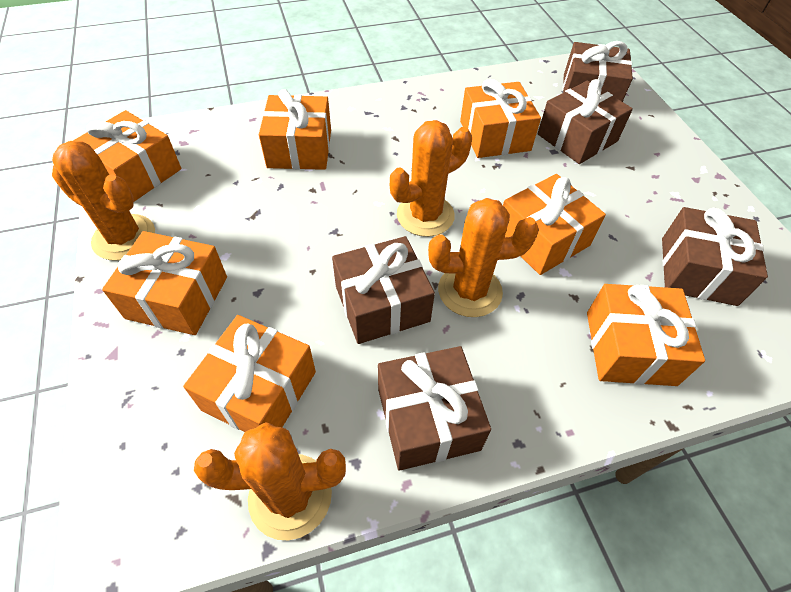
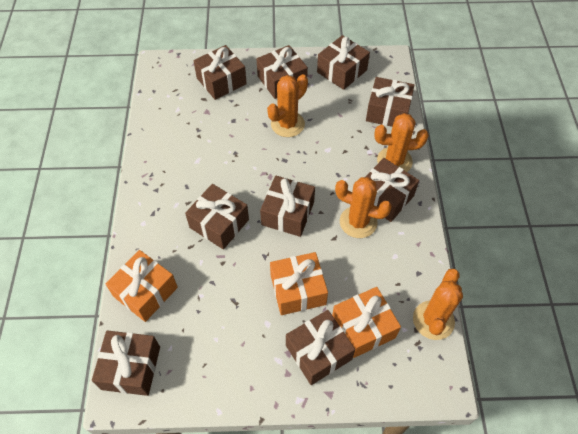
brown gift: 5 -> 9
orange gift: 7 -> 3

